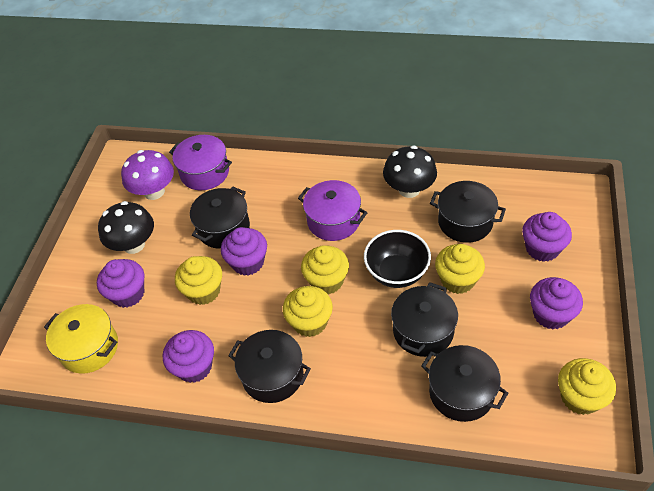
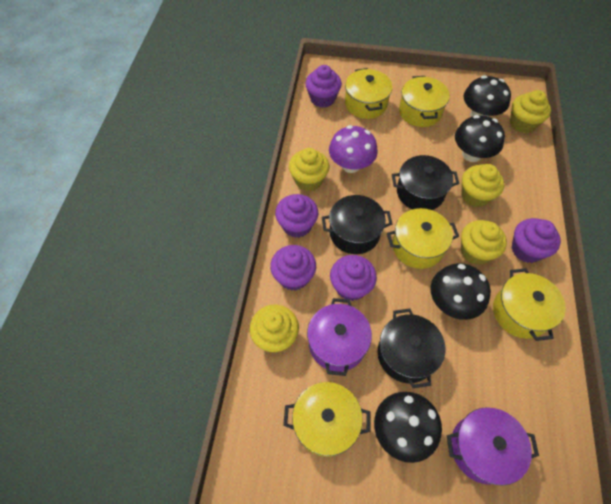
black bowl: 1 -> 0
black mushroom: 2 -> 4
black pot: 5 -> 3
yellow pot: 1 -> 5

